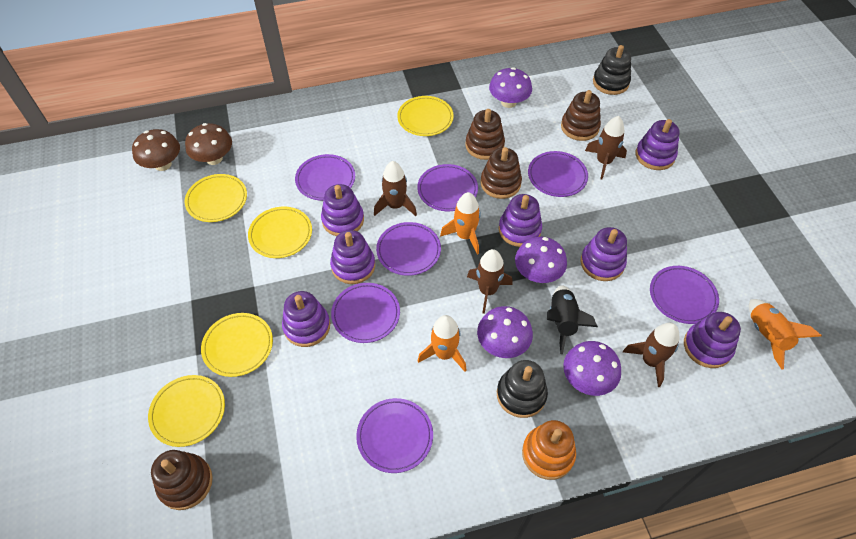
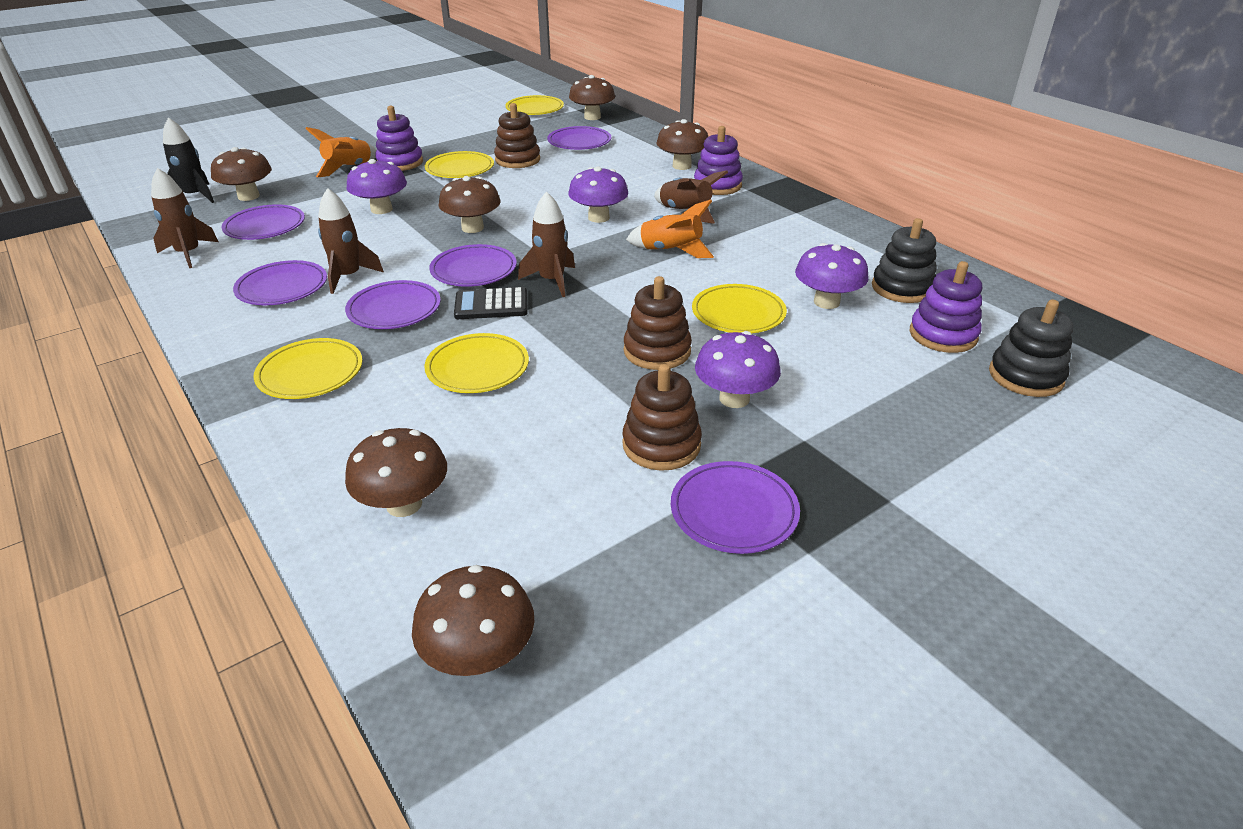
black calculator: 0 -> 1
brown mushroom: 2 -> 6
brown stacking toy: 4 -> 3
orange rocket: 3 -> 2
orange stacking toy: 1 -> 0
purple plate: 7 -> 6
purple stacking toy: 7 -> 3

